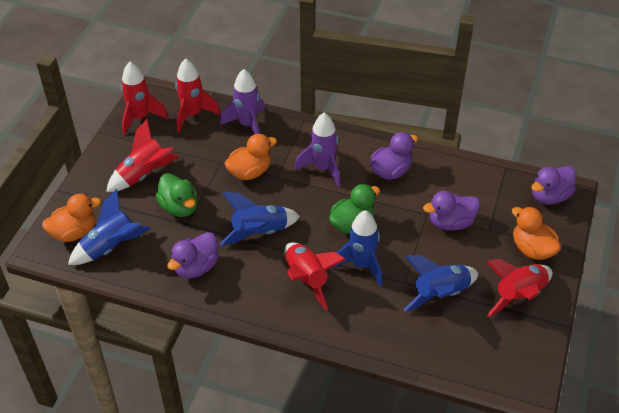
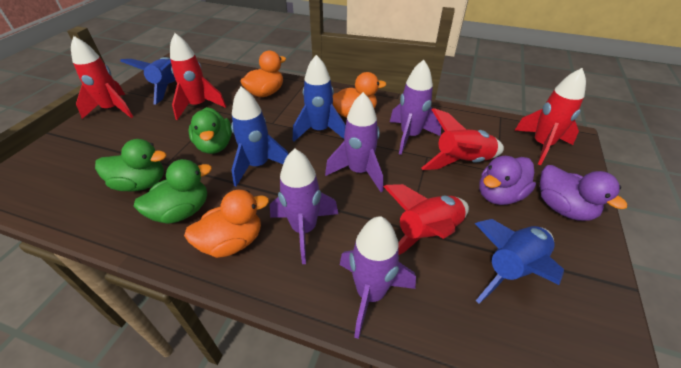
green duck: 2 -> 3
purple duck: 4 -> 2
purple rocket: 2 -> 4

